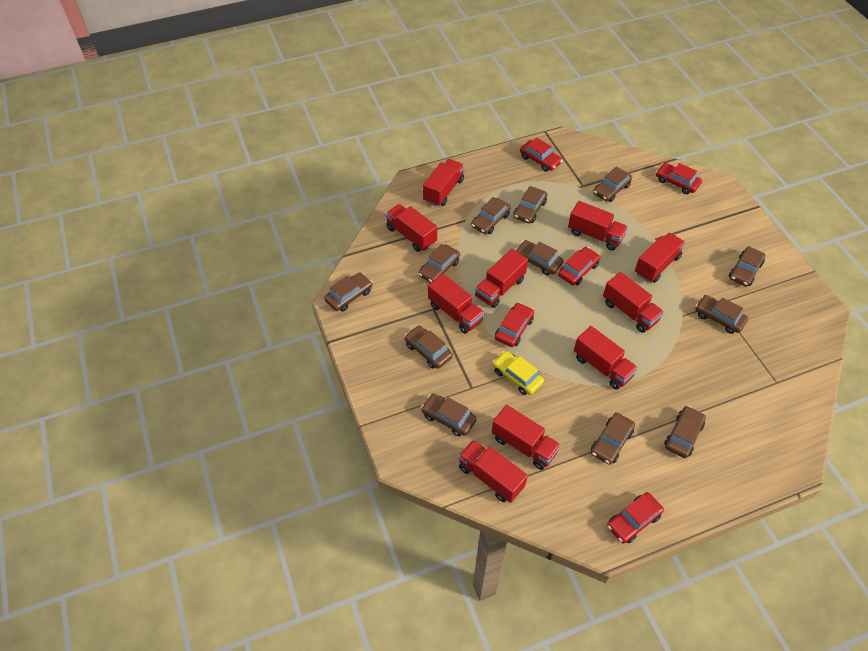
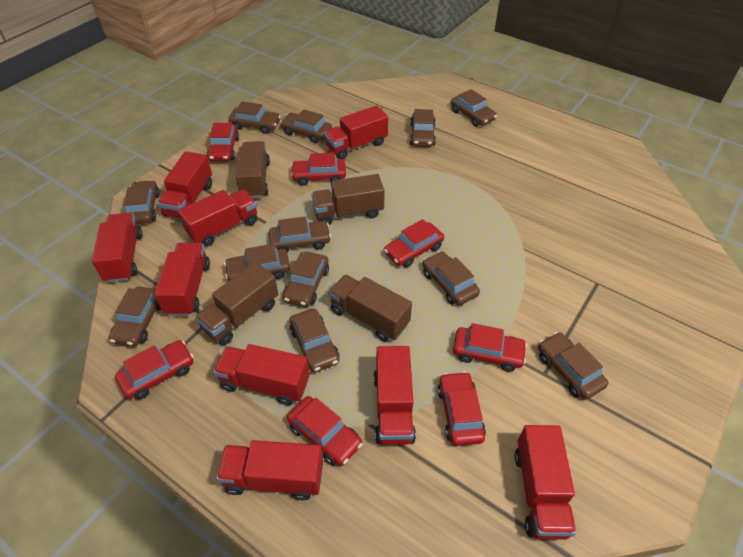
brown truck: 0 -> 4
red car: 5 -> 7
red truck: 10 -> 9
yellow car: 1 -> 0

